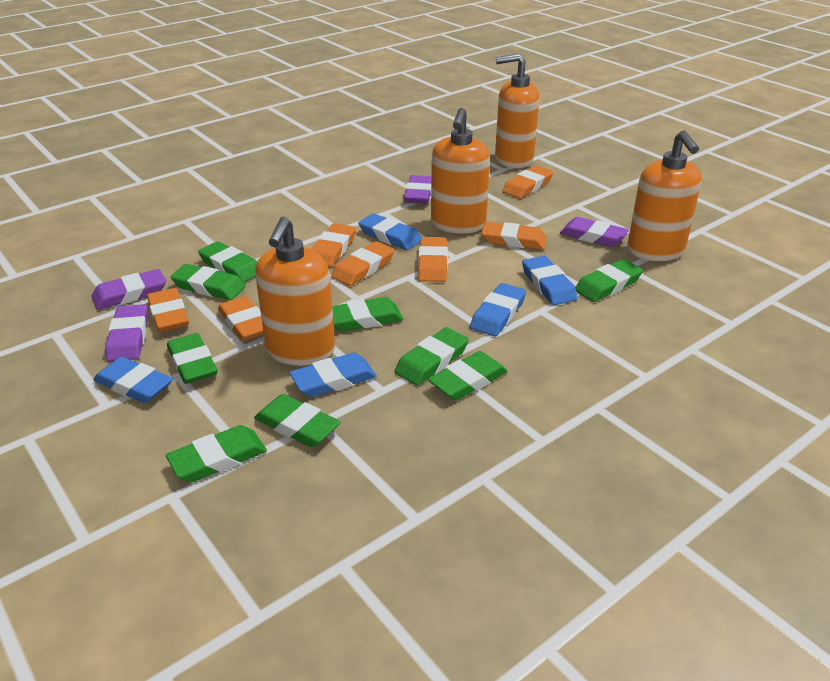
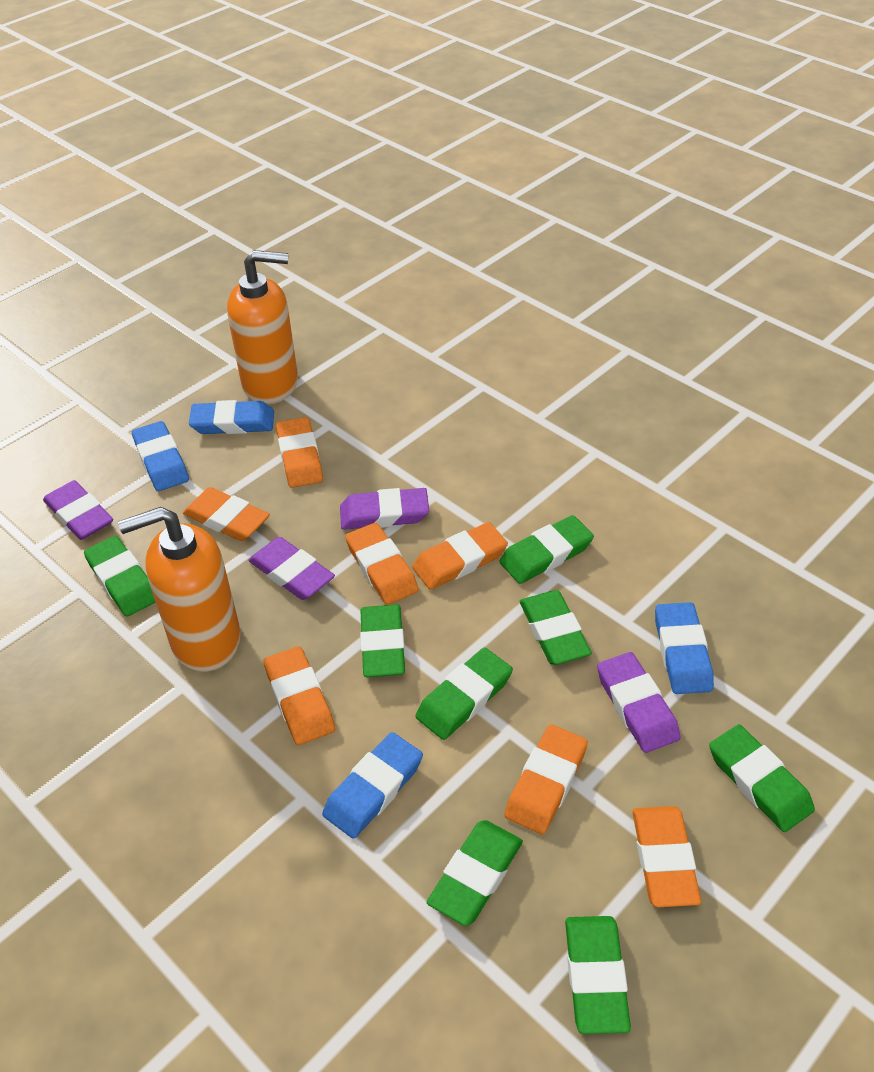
blue eraser: 5 -> 4
green eraser: 9 -> 8
orange soap dispenser: 4 -> 2

